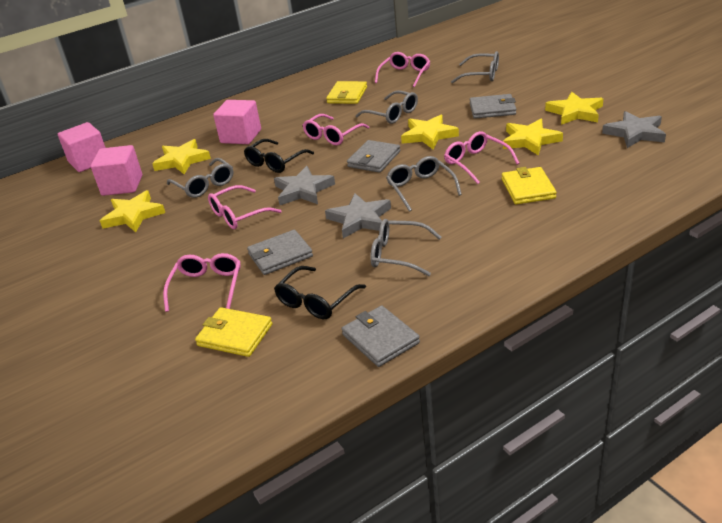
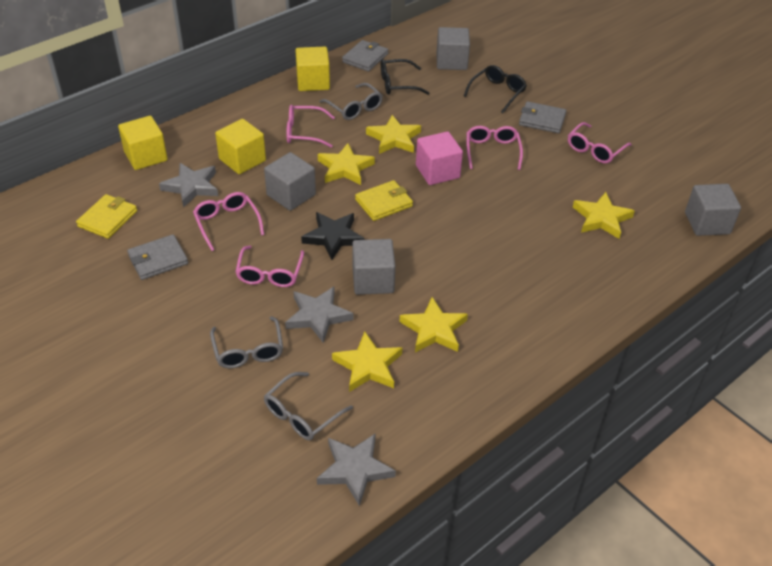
black star: 0 -> 1
grey cube: 0 -> 4
grey glasses: 5 -> 3
grey wallet: 4 -> 3
pink cube: 3 -> 1
yellow cube: 0 -> 3
yellow wallet: 3 -> 2

